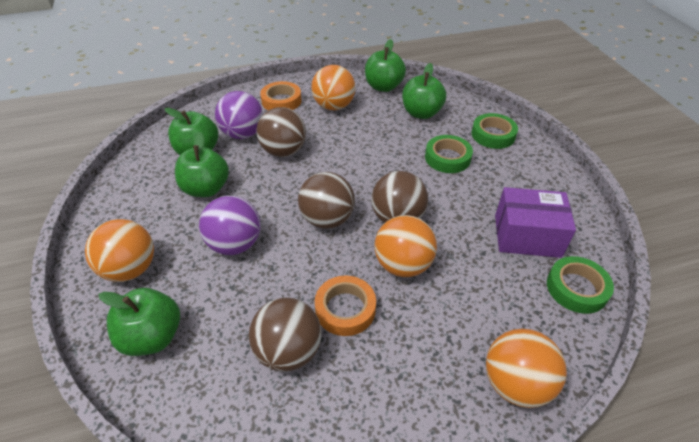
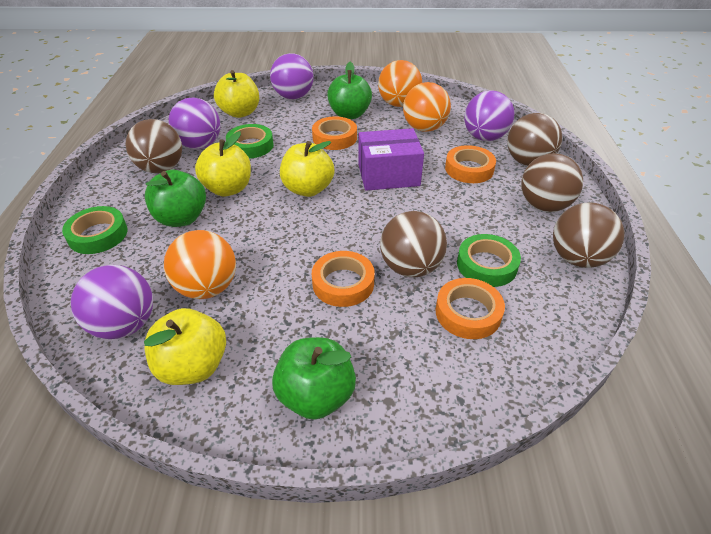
brown ball: 4 -> 5
green apple: 5 -> 3
orange ball: 4 -> 3
orange tape: 2 -> 4
purple ball: 2 -> 4
yellow apple: 0 -> 4

